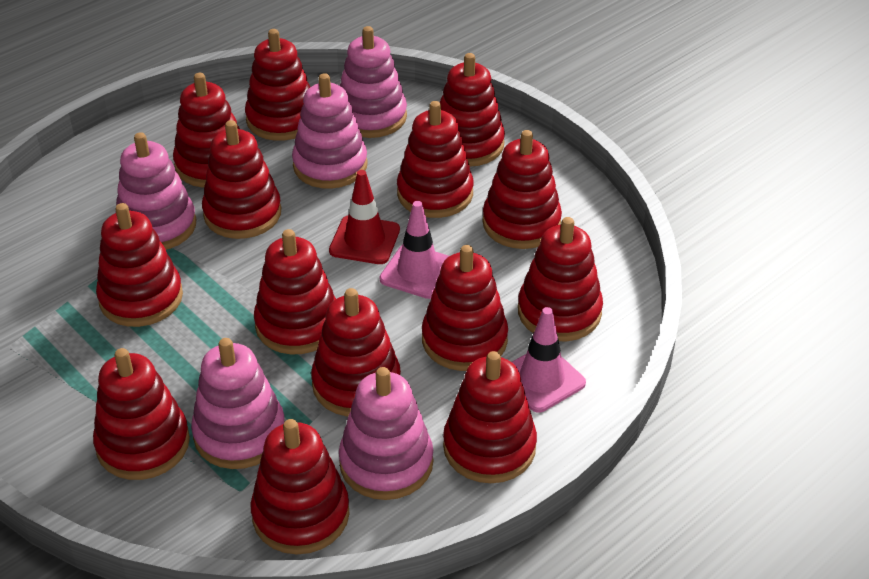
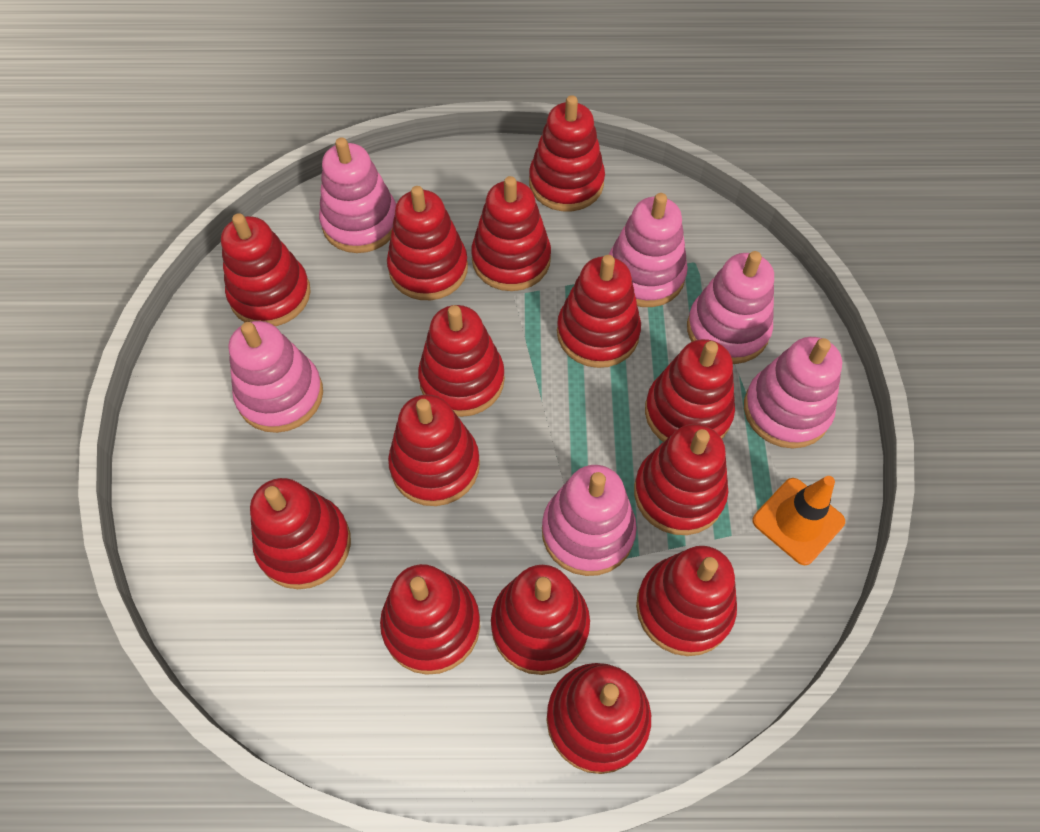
orange traffic cone: 0 -> 1
pink stacking toy: 5 -> 6
pink traffic cone: 2 -> 0
red traffic cone: 1 -> 0

